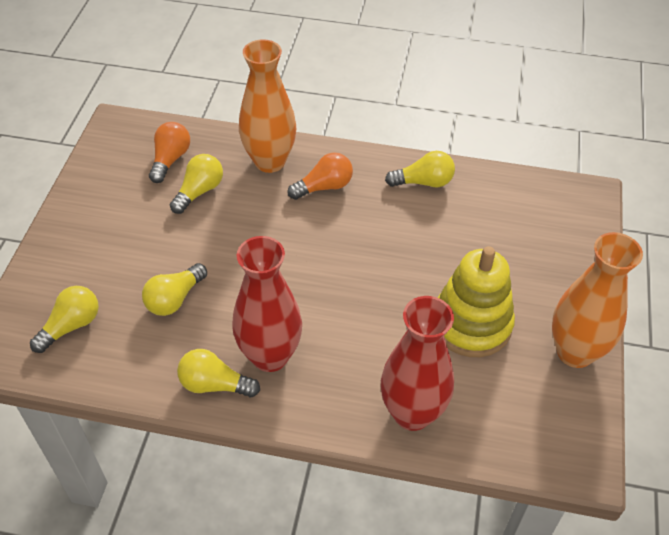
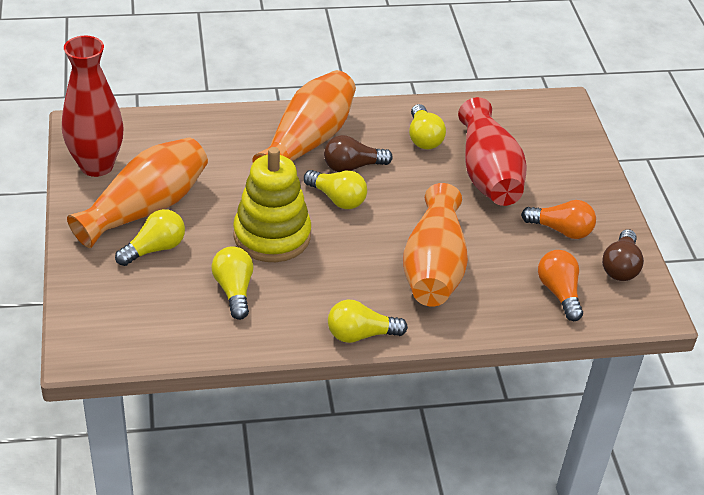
brown light bulb: 0 -> 2
orange vase: 2 -> 3

